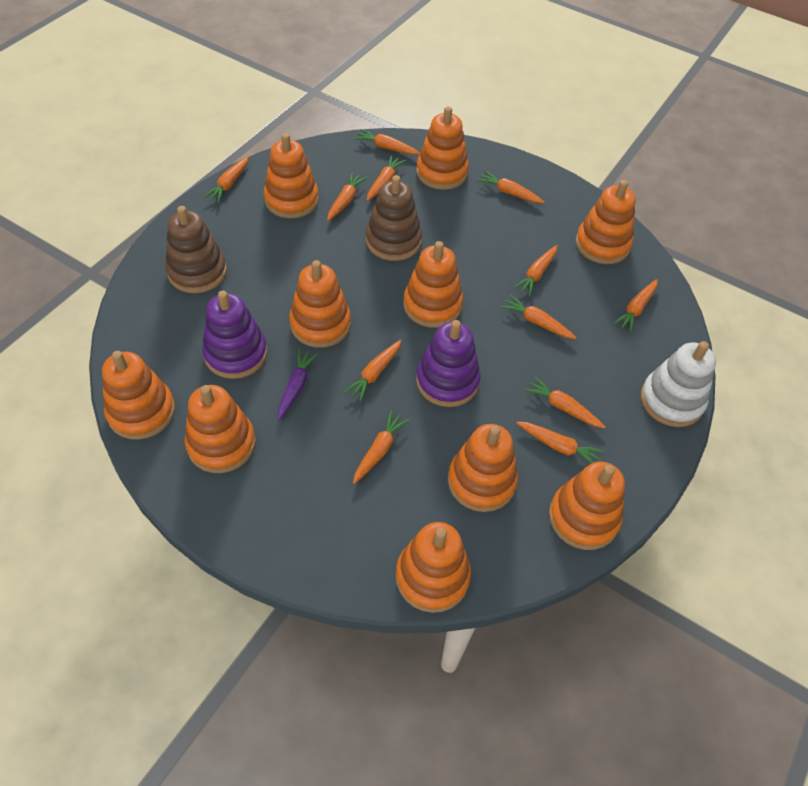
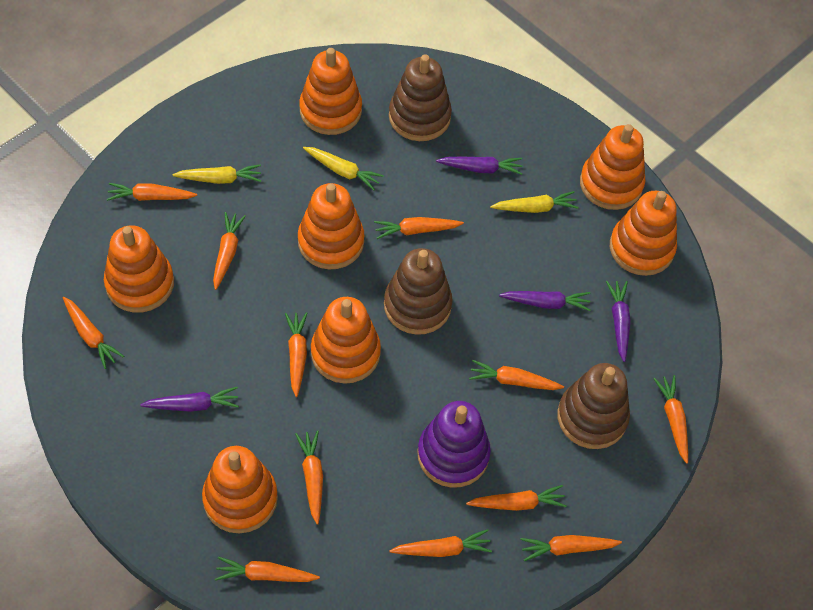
brown stacking toy: 2 -> 3
orange stacking toy: 10 -> 7
purple carrot: 1 -> 4
purple stacking toy: 2 -> 1
white stacking toy: 1 -> 0
yellow carrot: 0 -> 3

